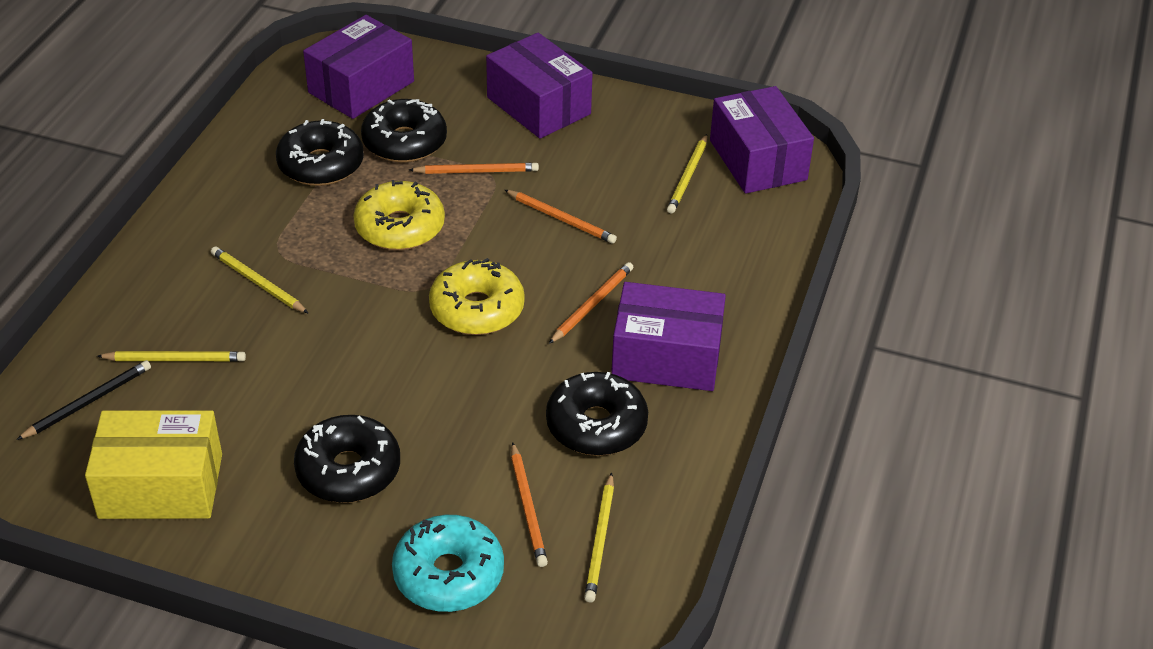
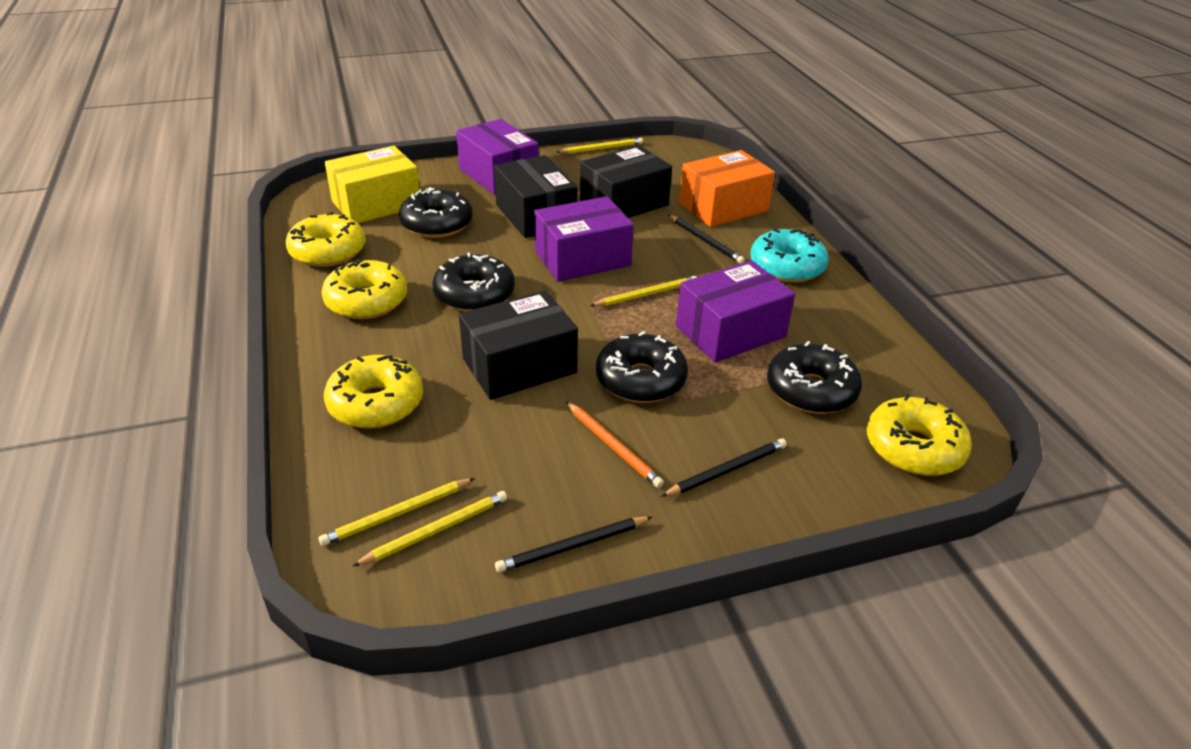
black box: 0 -> 3
black pencil: 1 -> 3
orange box: 0 -> 1
orange pencil: 4 -> 1
purple box: 4 -> 3
yellow donut: 2 -> 4

